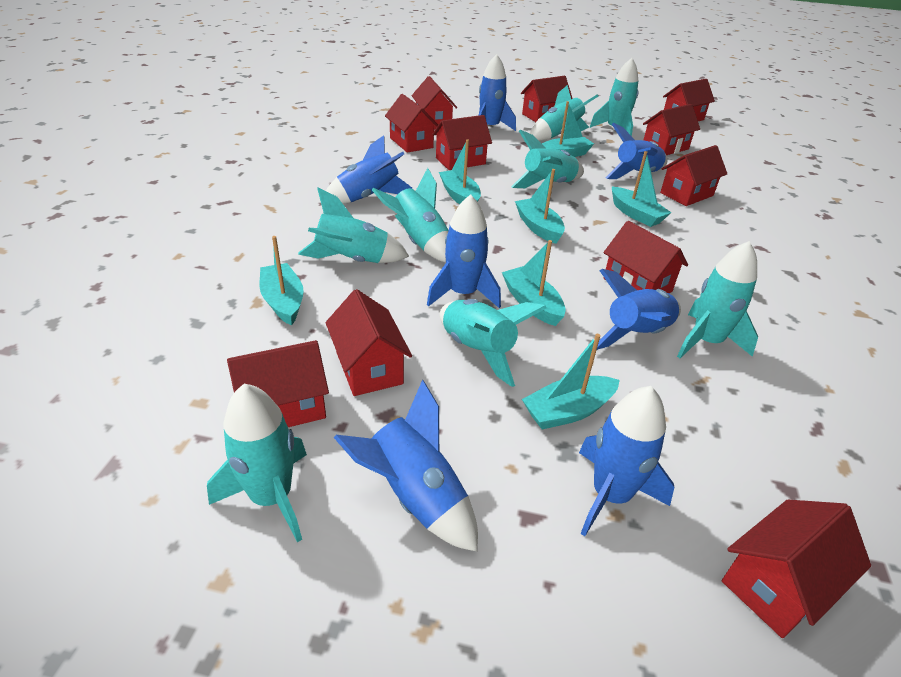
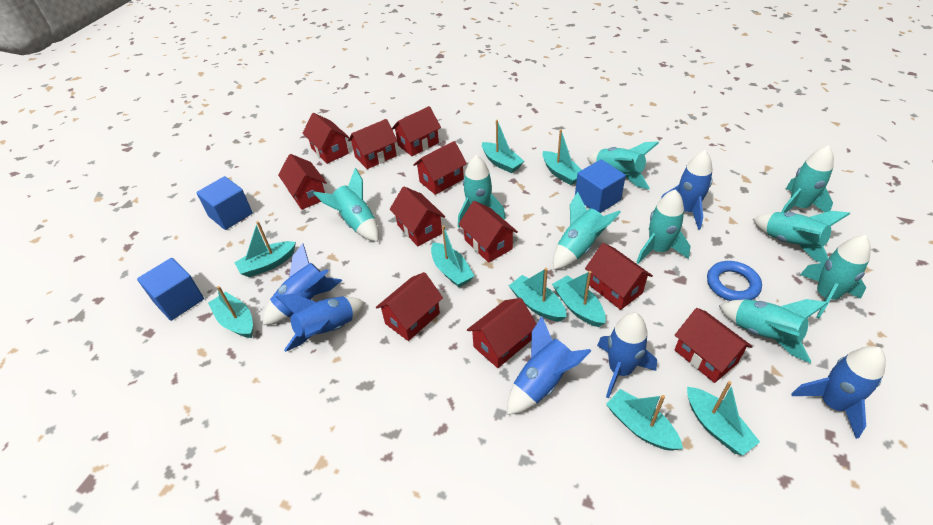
blue cube: 0 -> 3
blue ring: 0 -> 1
blue rocket: 7 -> 6
turquoise boat: 7 -> 9
turquoise rocket: 8 -> 9

